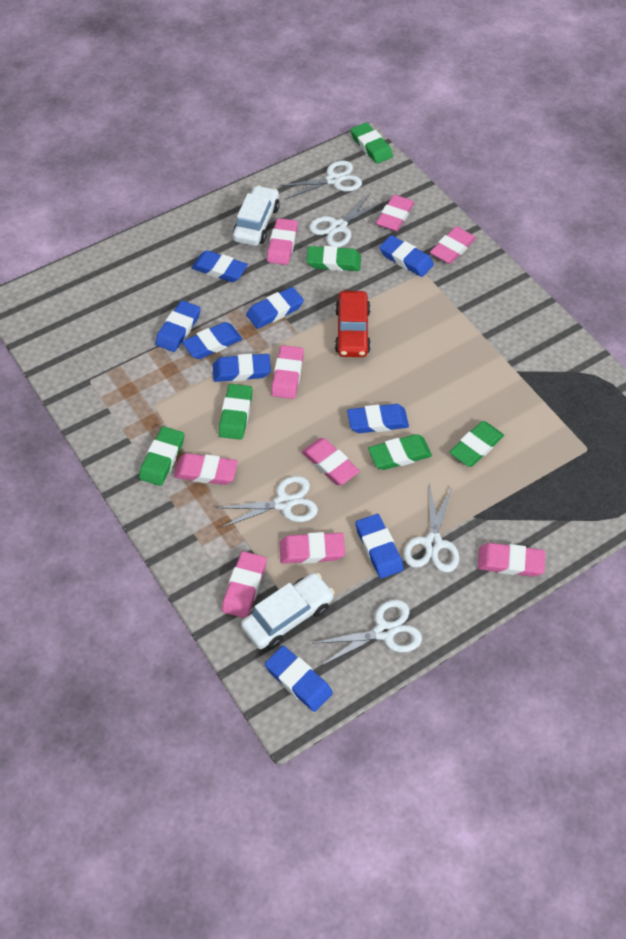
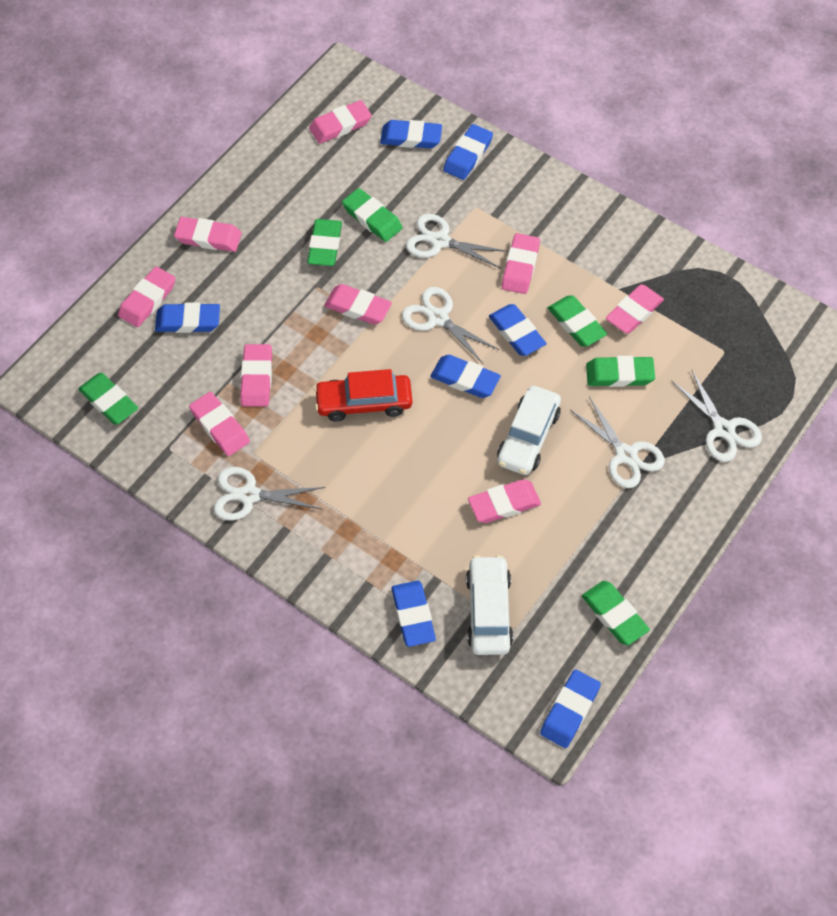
blue eraser: 9 -> 7

